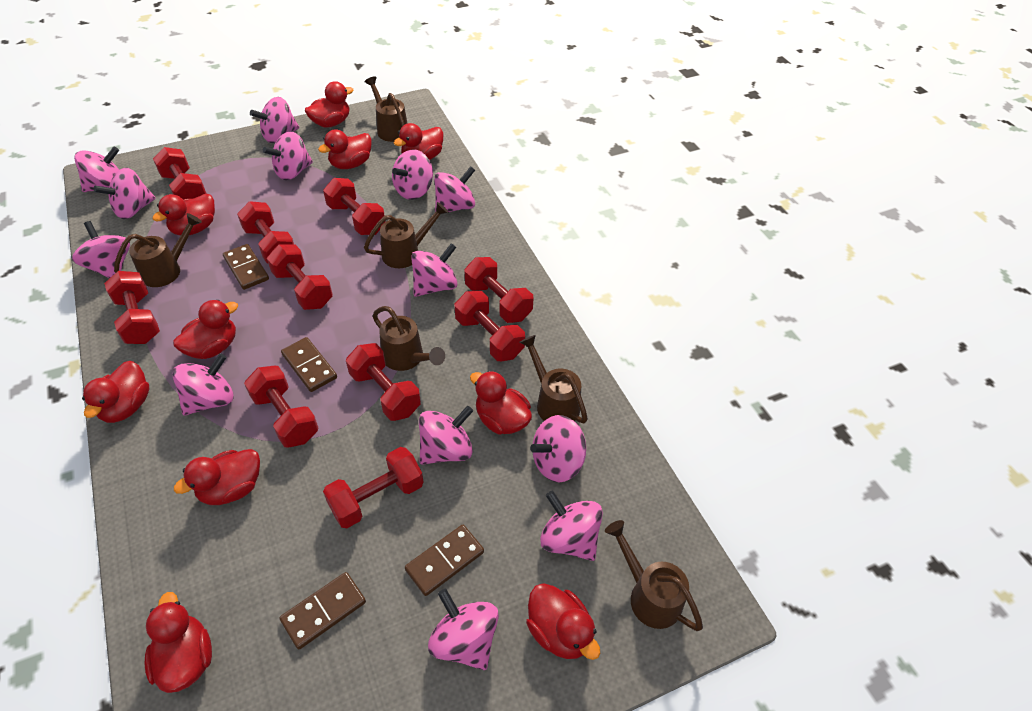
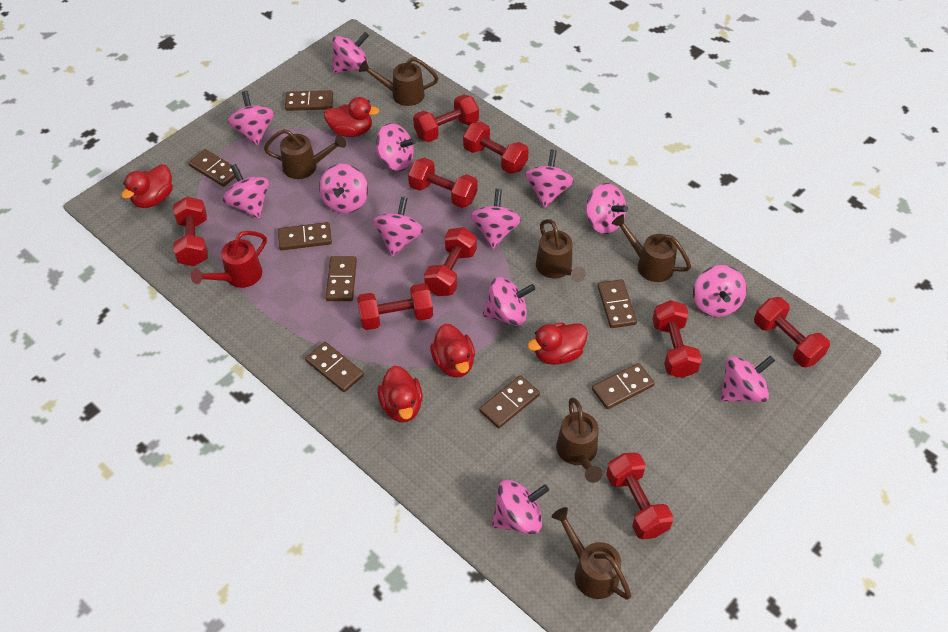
brown domino: 4 -> 8
red duck: 10 -> 5
red dumbbell: 10 -> 9
red watering can: 0 -> 1

